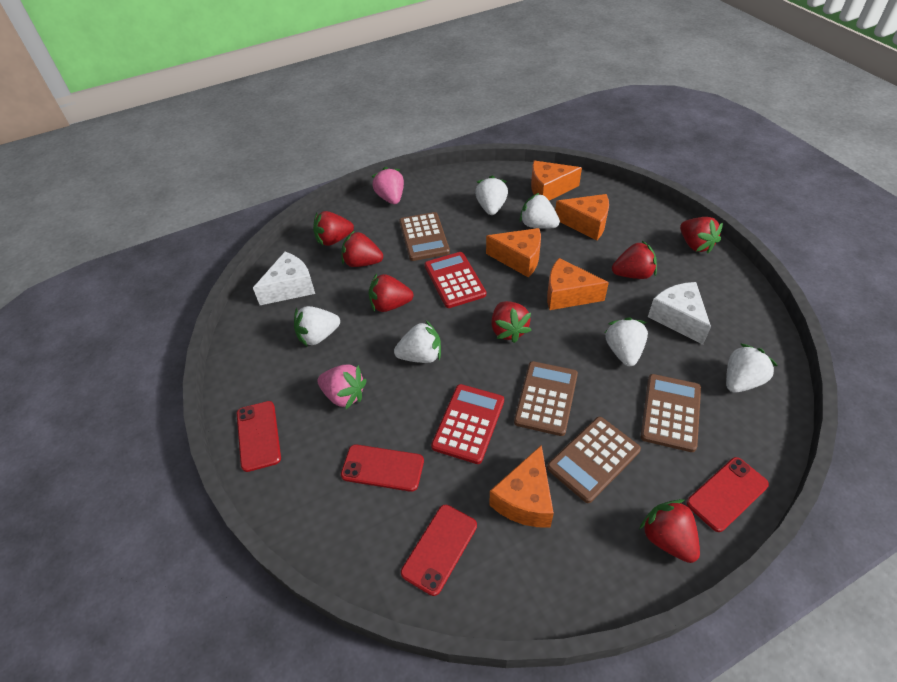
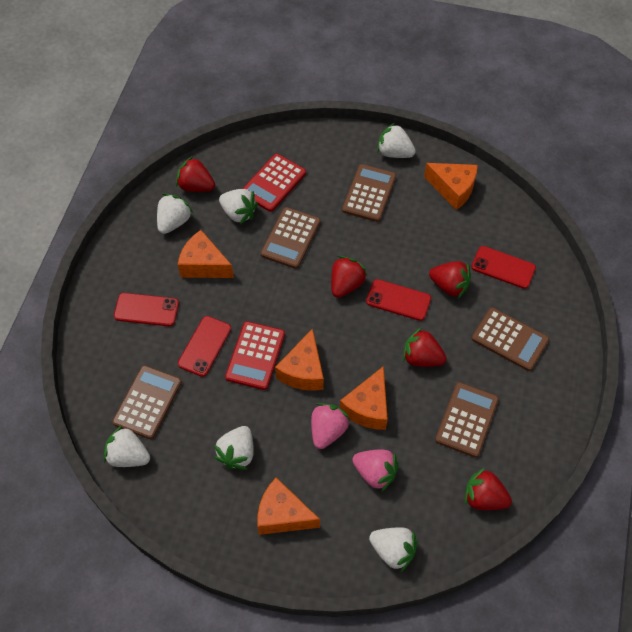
brown calculator: 4 -> 5
red strawberry: 7 -> 5
white cheese: 2 -> 0

